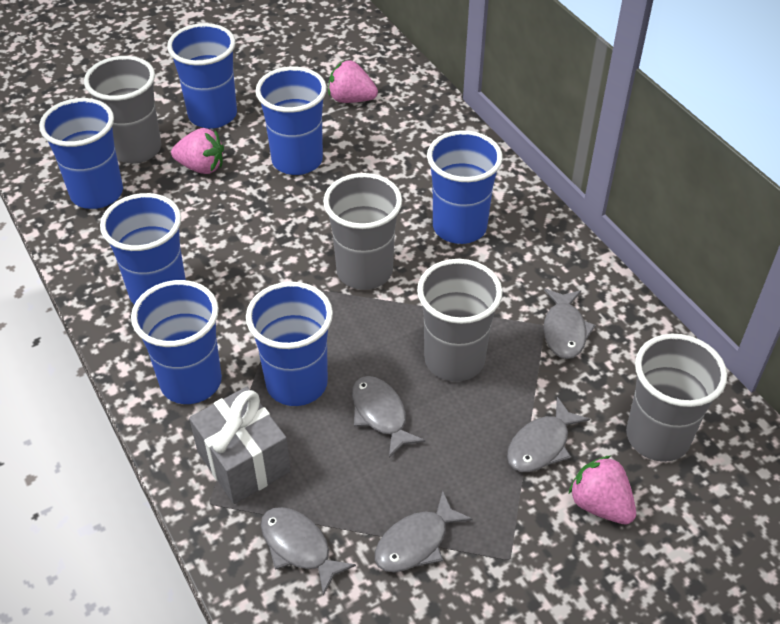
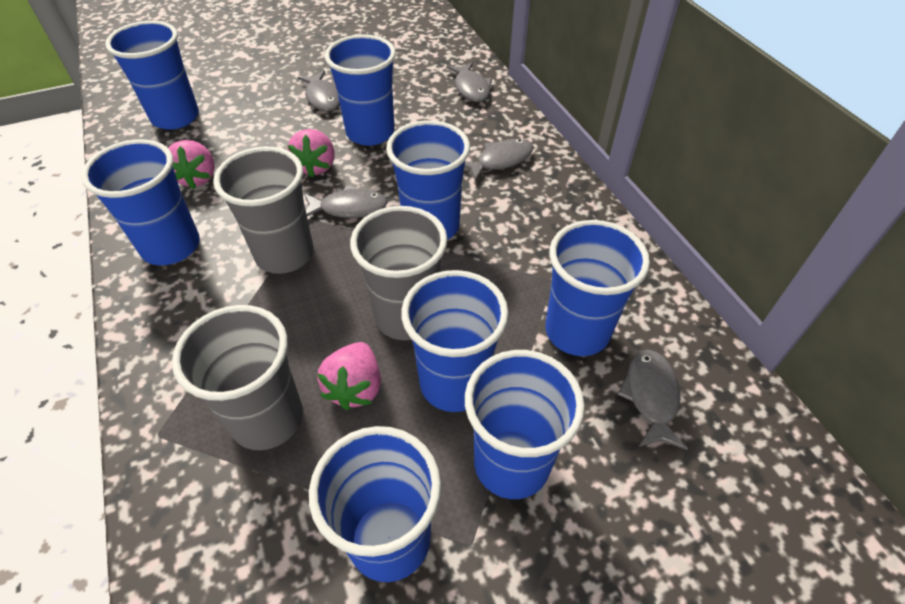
blue cup: 7 -> 8
grey cup: 4 -> 3
grey gift: 1 -> 0

